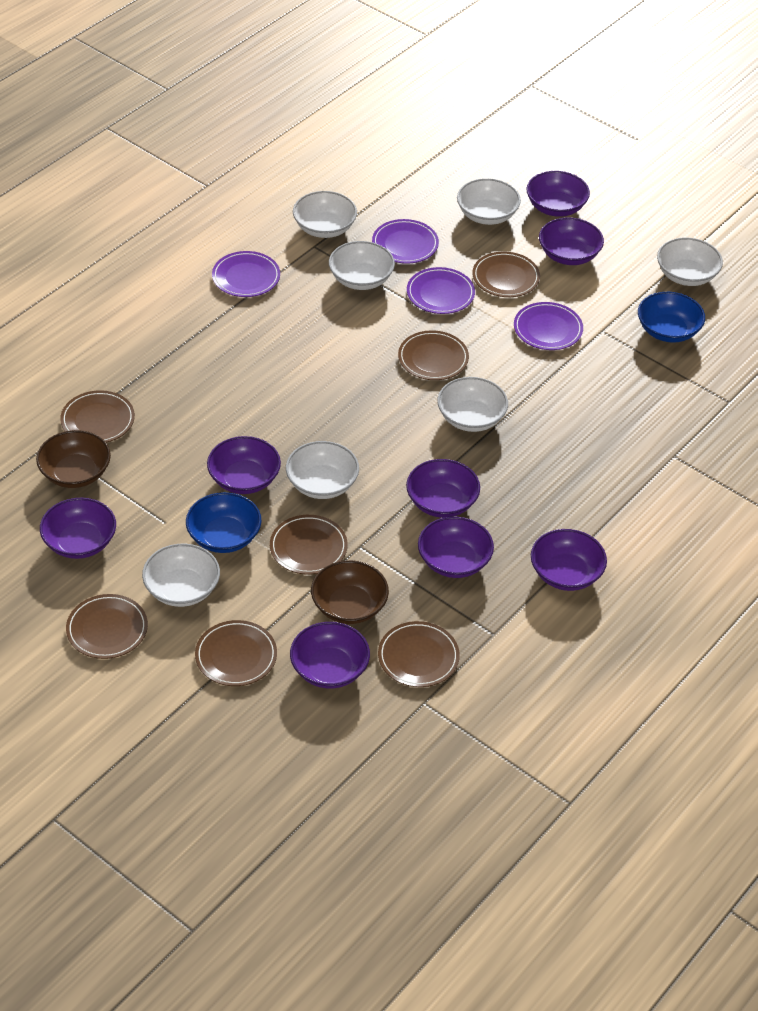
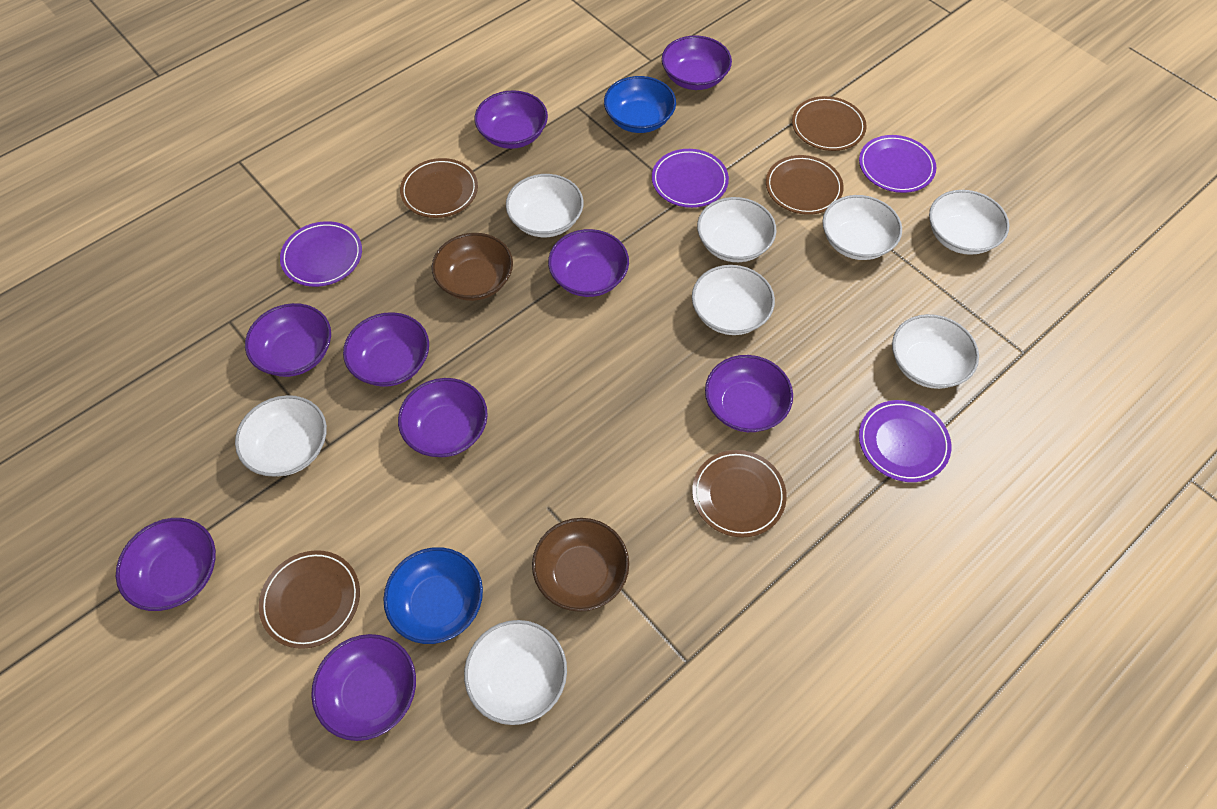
brown plate: 7 -> 5
purple bowl: 8 -> 9
white bowl: 7 -> 8

